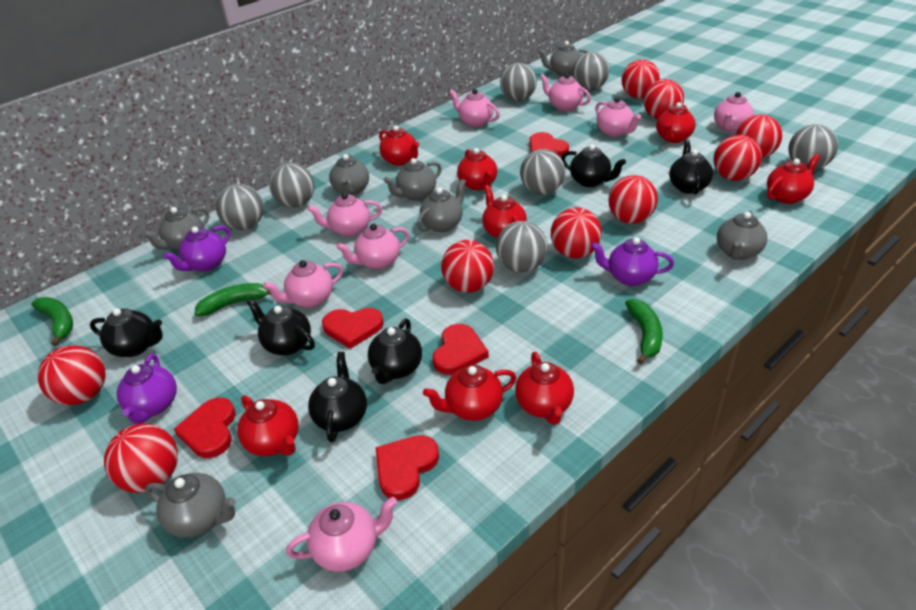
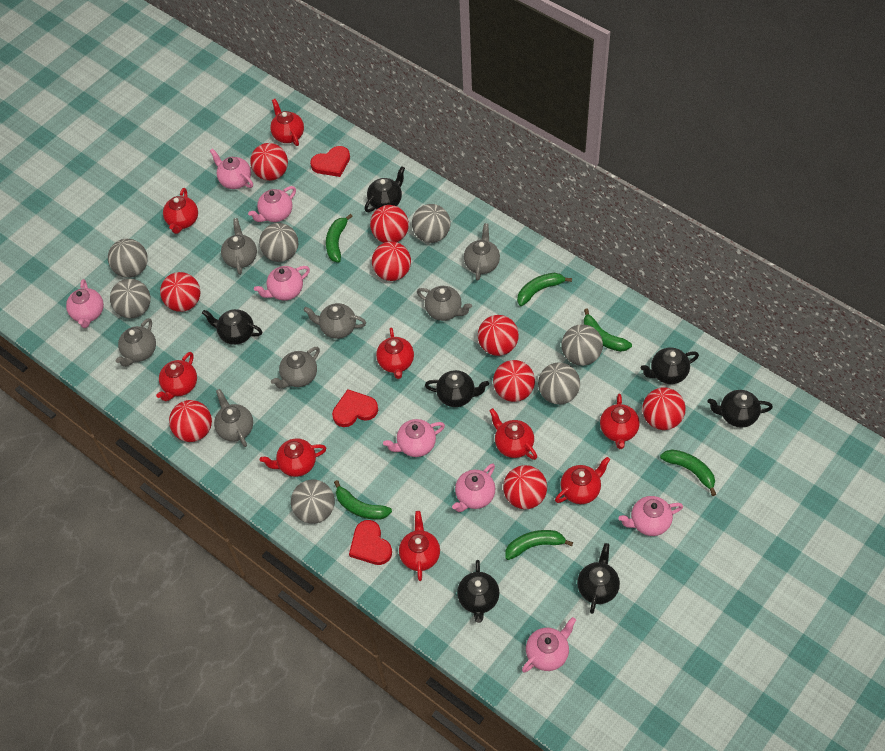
black teapot: 6 -> 7
green banana: 3 -> 6
purple teapot: 3 -> 0
red heart: 5 -> 3
red teapot: 8 -> 9

